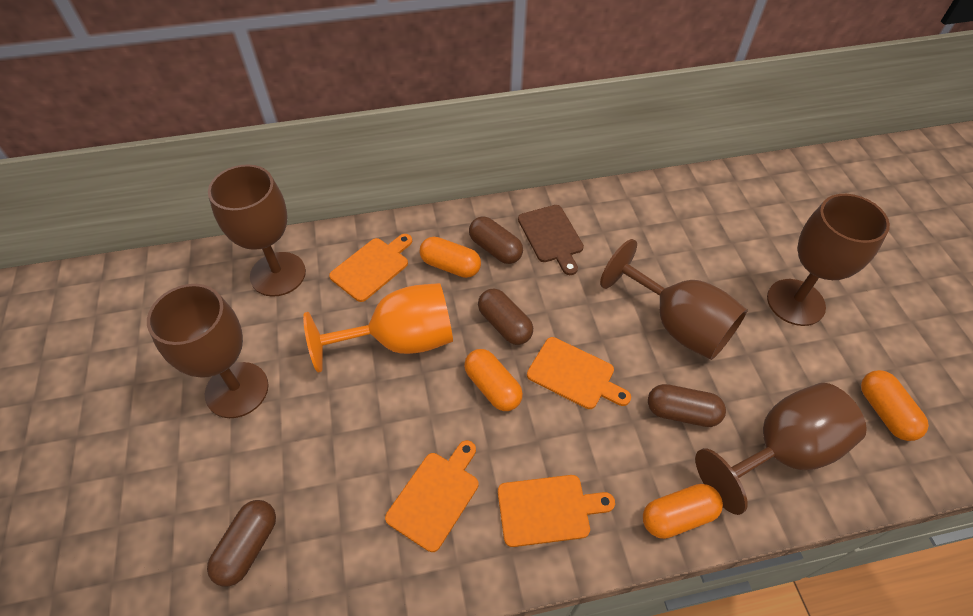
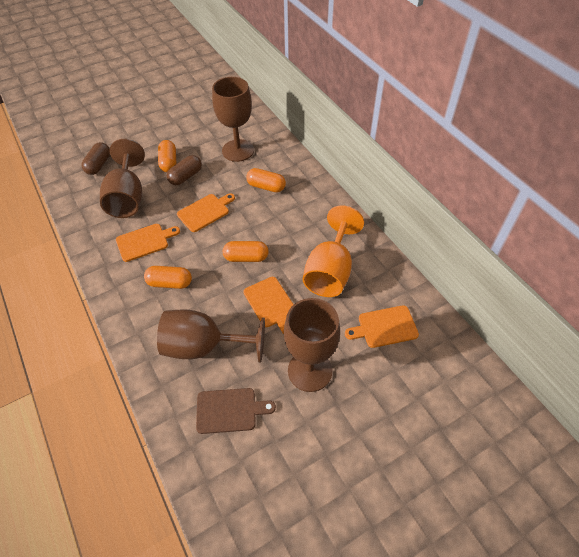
brown capsule: 4 -> 2
brown goblet: 5 -> 4

